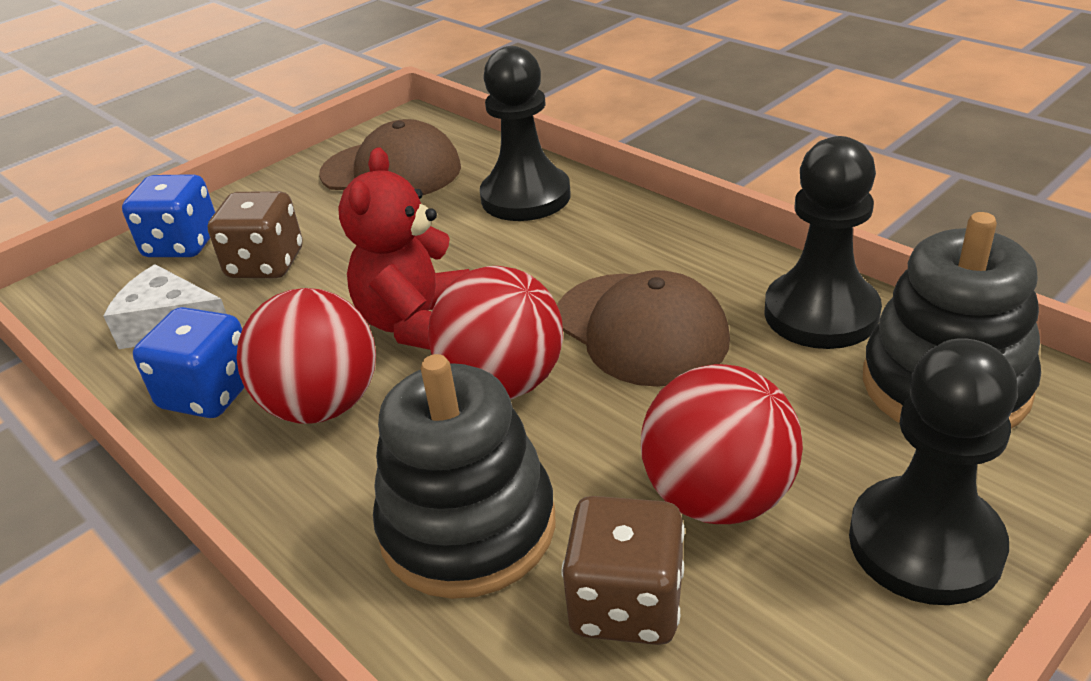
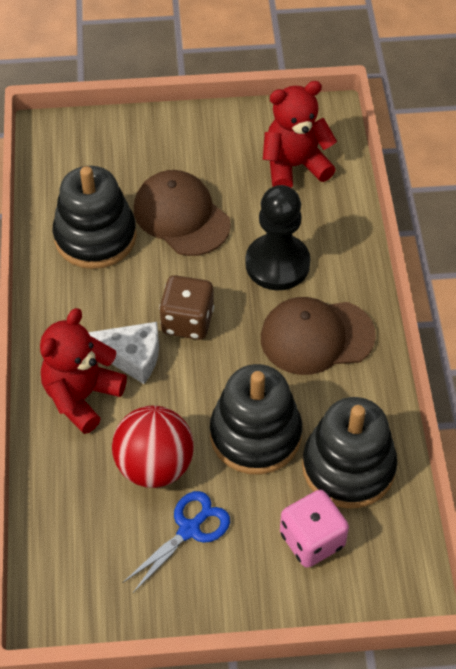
black pawn: 3 -> 1
black stacking toy: 2 -> 3
blue dice: 2 -> 0
blue scissors: 0 -> 1
brown dice: 2 -> 1
pink dice: 0 -> 1
red ball: 3 -> 1
red teddy bear: 1 -> 2

